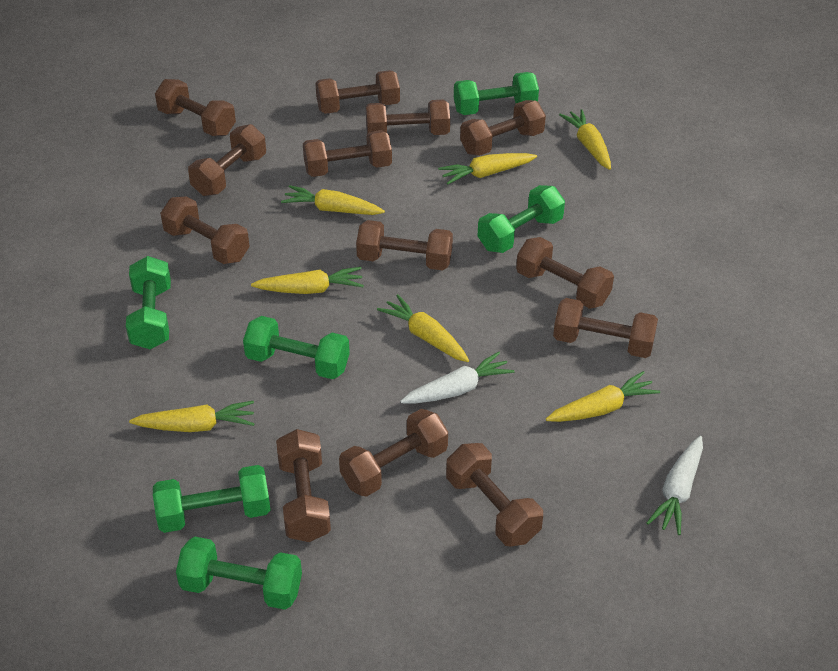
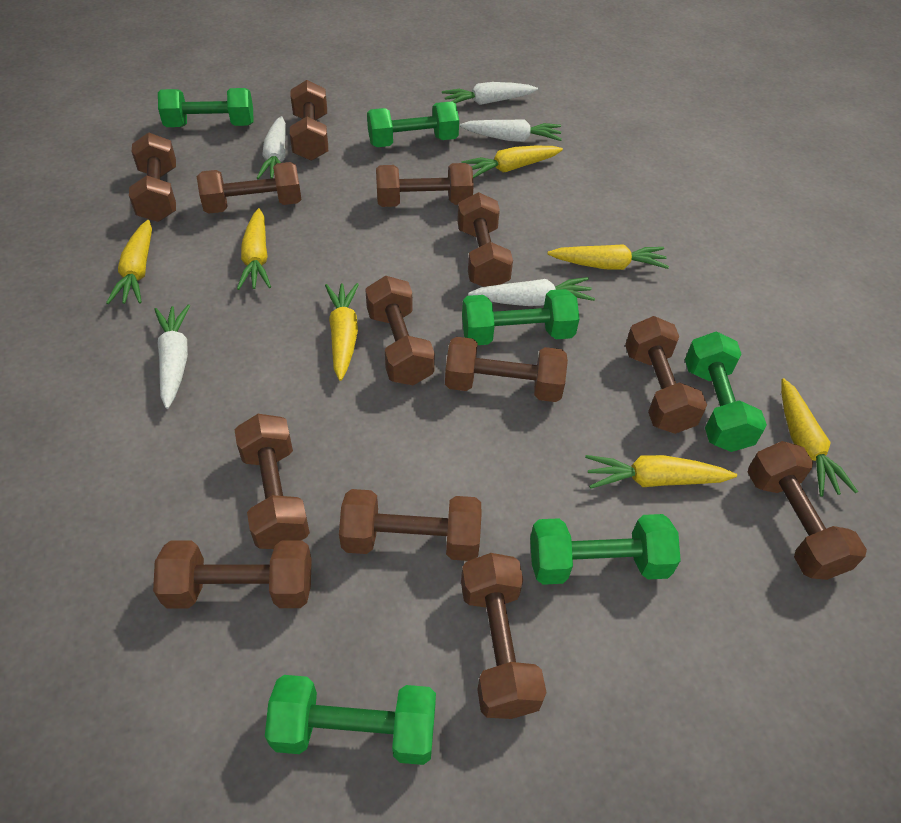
white carrot: 2 -> 5

